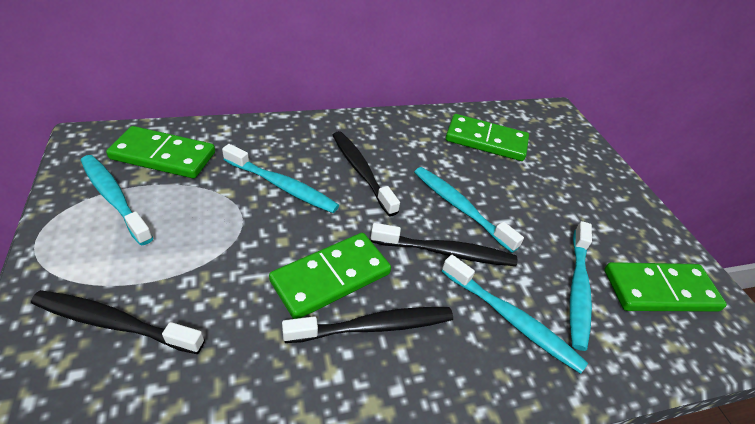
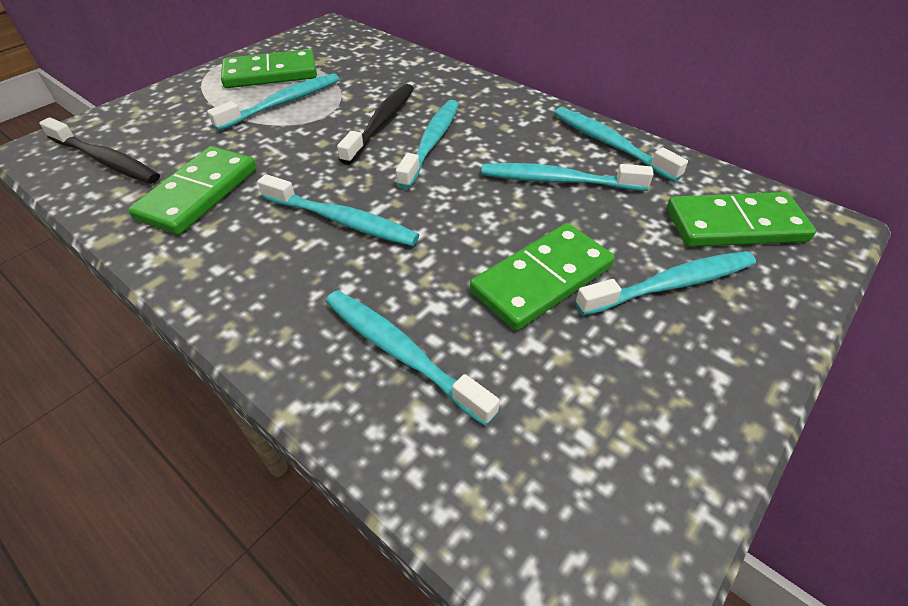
black toothbrush: 4 -> 2
turquoise toothbrush: 5 -> 7

